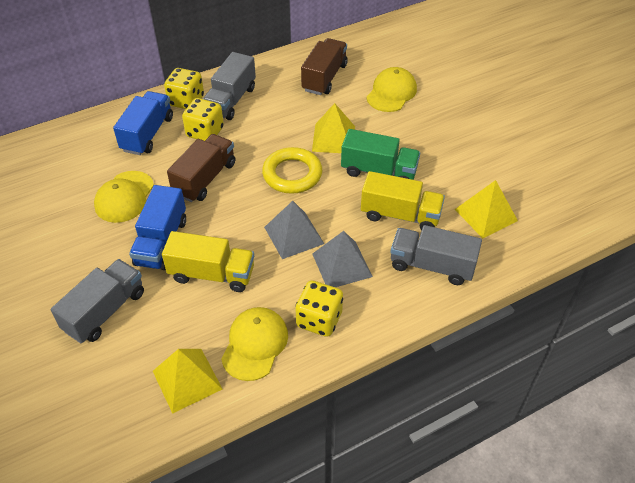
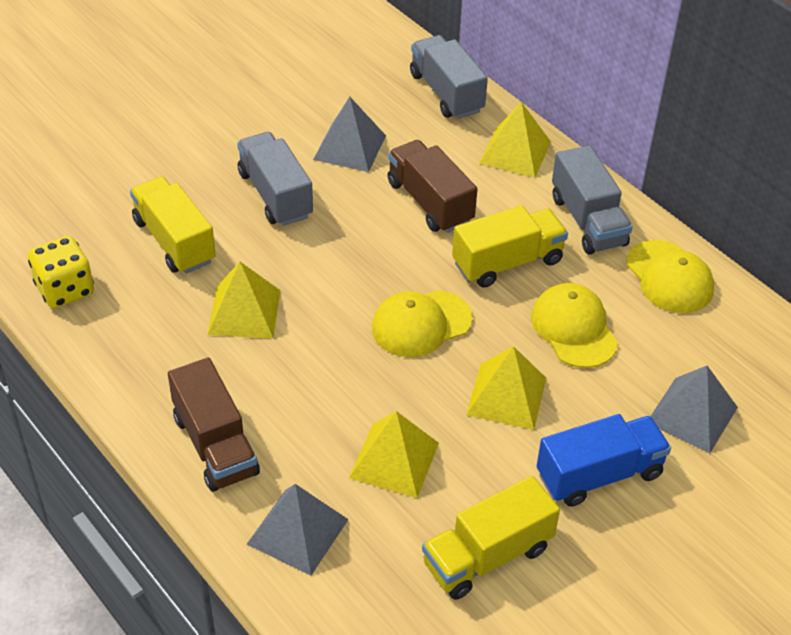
blue truck: 2 -> 1
green truck: 1 -> 0
grey pyramid: 2 -> 3
yellow dice: 3 -> 1
yellow pyramid: 3 -> 4
yellow ring: 1 -> 0
yellow truck: 2 -> 3

